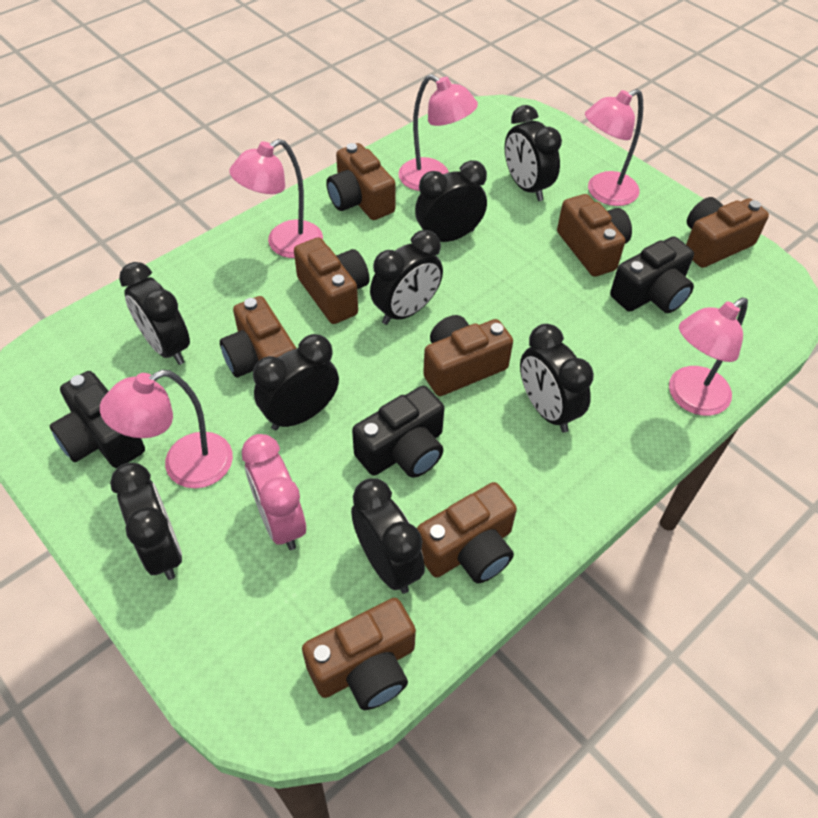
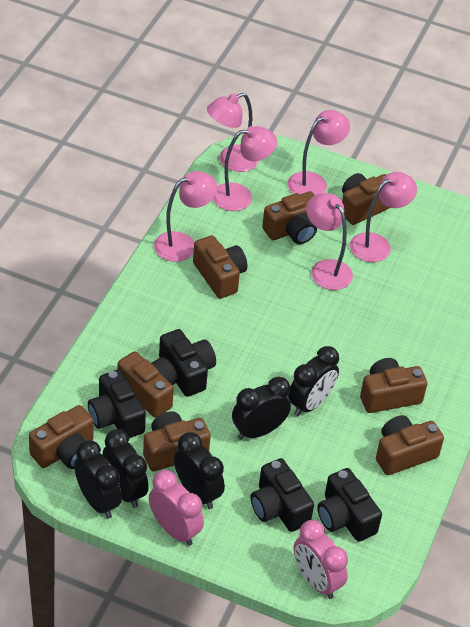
black camera: 3 -> 4
black clock: 8 -> 5
pink clock: 1 -> 2
pink lamp: 5 -> 6

